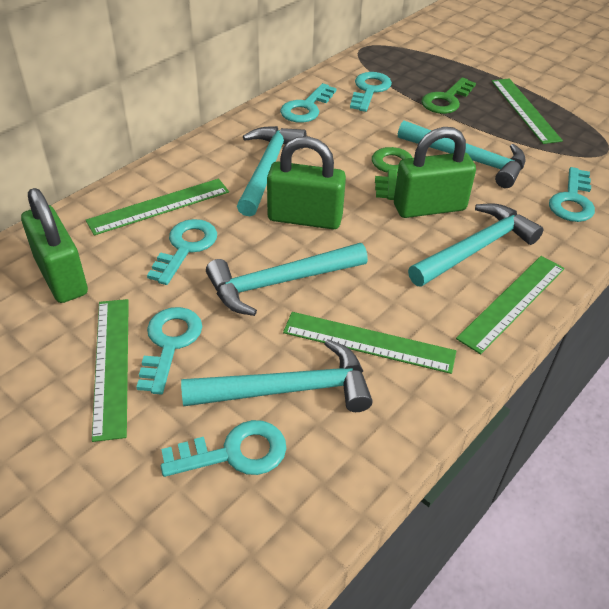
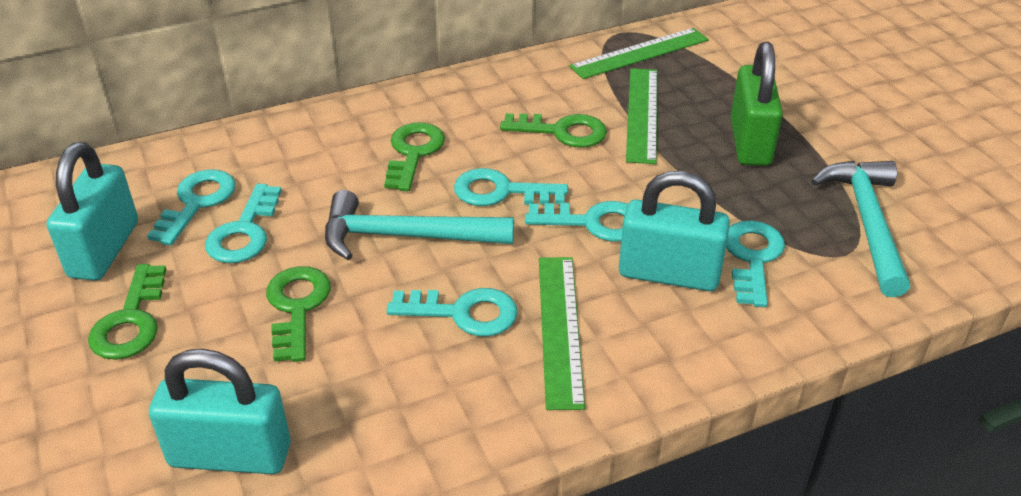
green key: 2 -> 4
green padlock: 3 -> 1
green ruler: 5 -> 3
turquoise hammer: 5 -> 2
turquoise padlock: 0 -> 3

